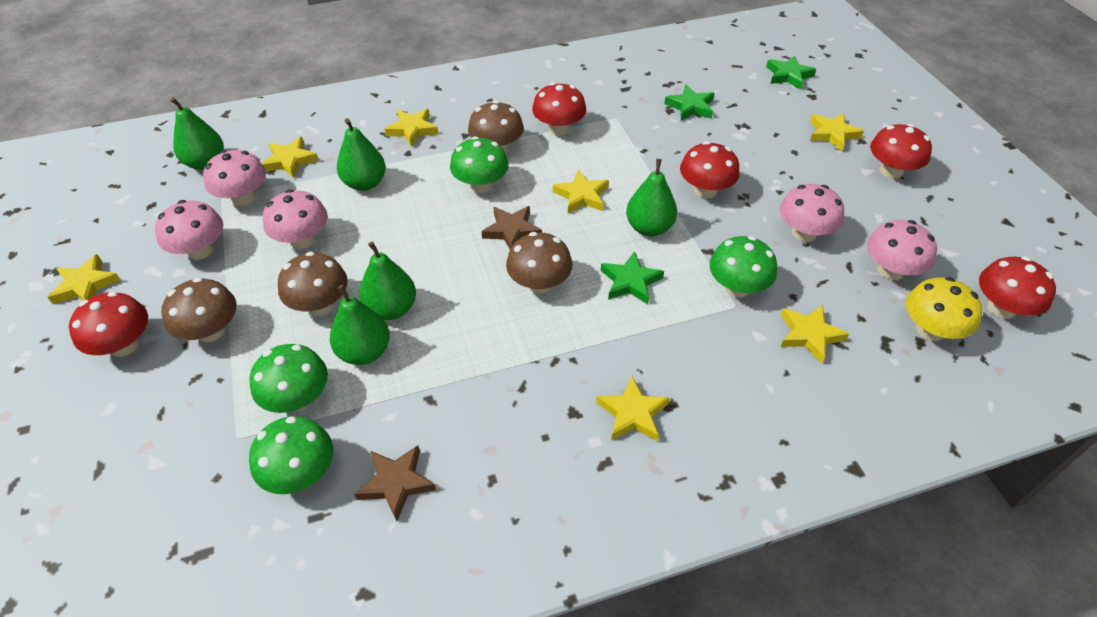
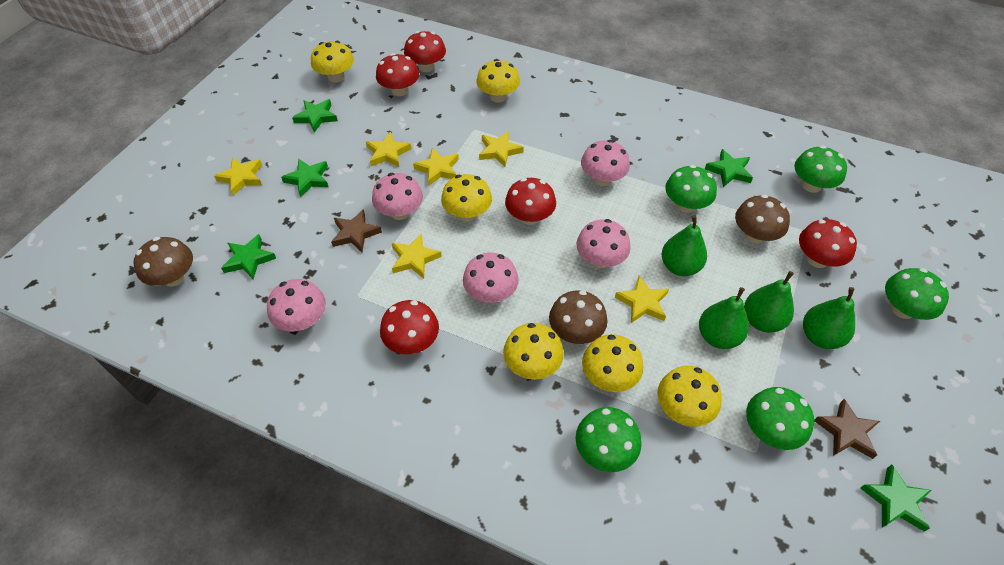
brown mushroom: 4 -> 3
green mushroom: 4 -> 5
green pear: 5 -> 4
green star: 3 -> 5
yellow mushroom: 1 -> 6
yellow star: 7 -> 6

